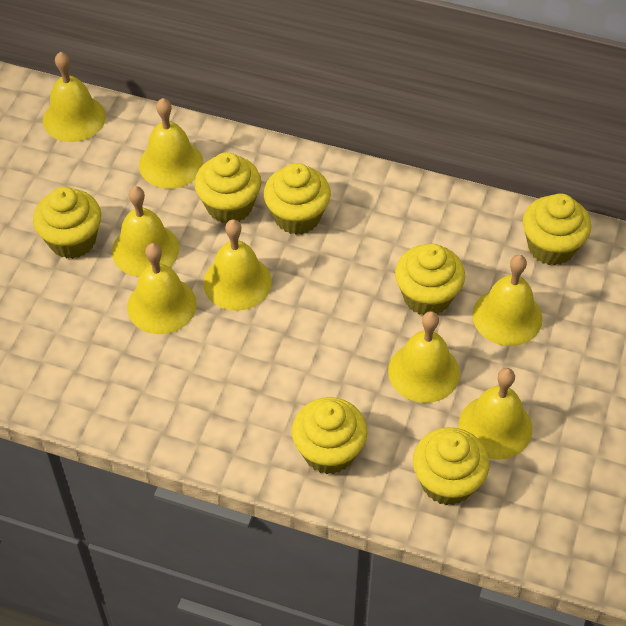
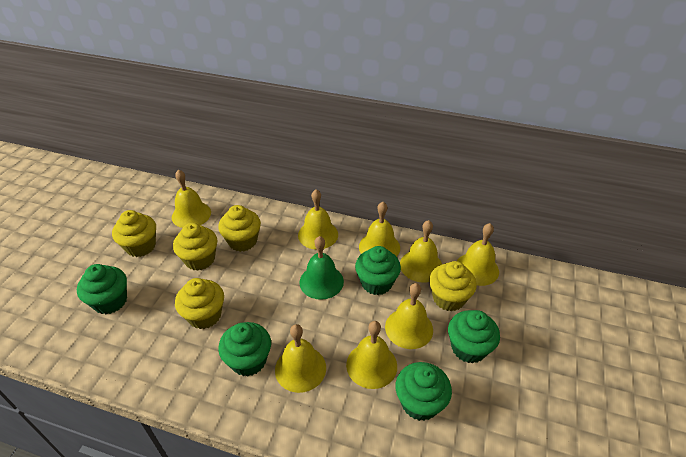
green bell: 0 -> 1
green cupcake: 0 -> 5
yellow cupcake: 7 -> 5

